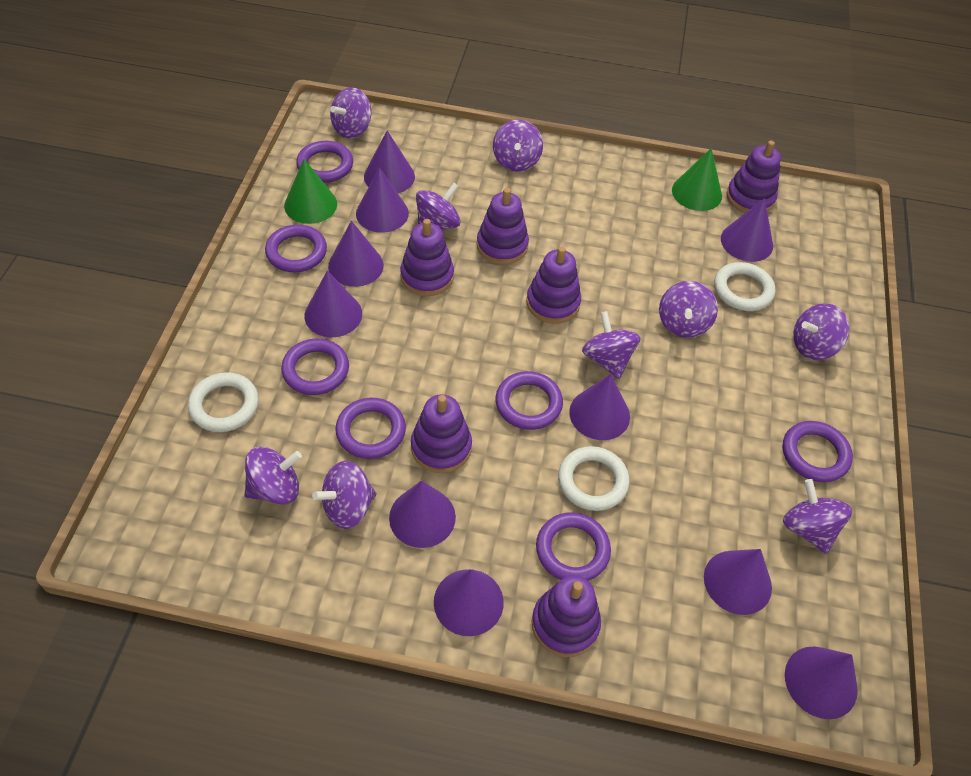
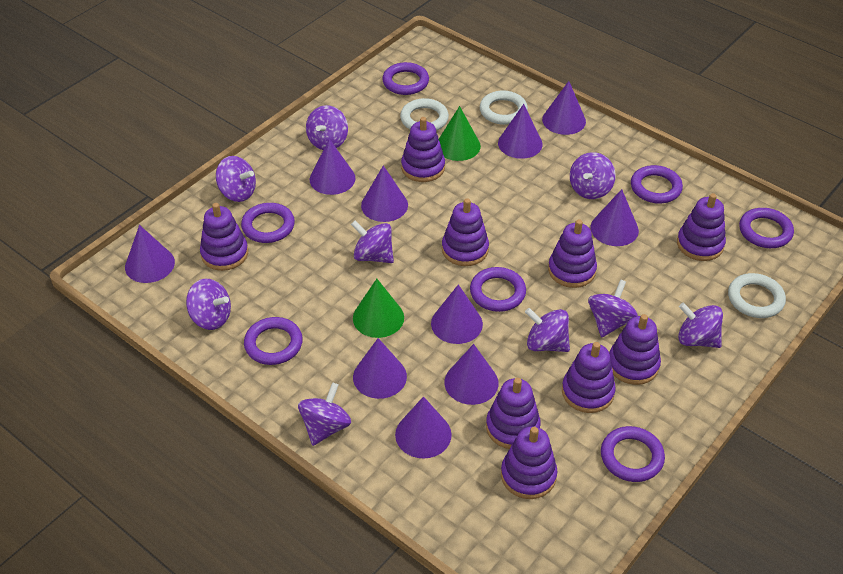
purple stacking toy: 6 -> 9

